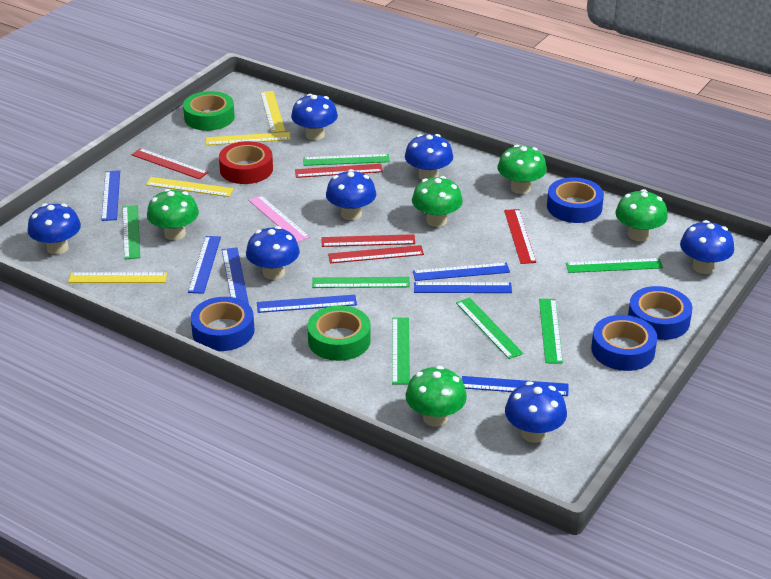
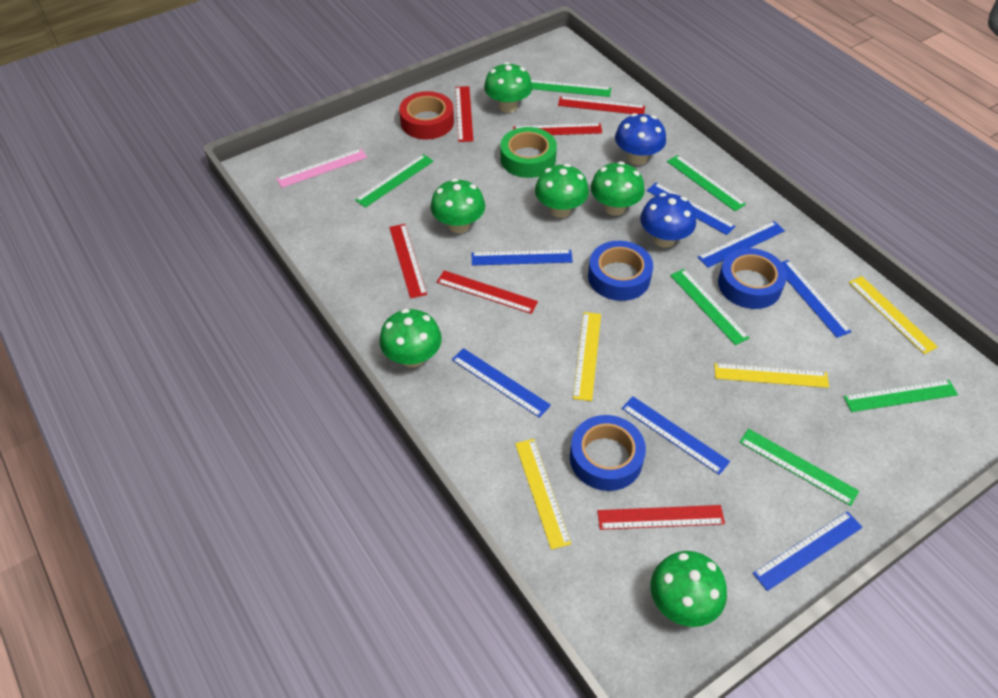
blue mushroom: 7 -> 2
blue tape: 4 -> 3
green mushroom: 5 -> 6
green ruler: 7 -> 6
green tape: 2 -> 1
red ruler: 5 -> 6

